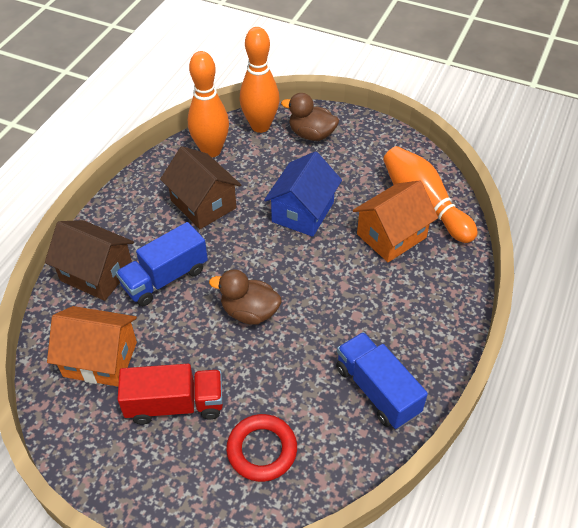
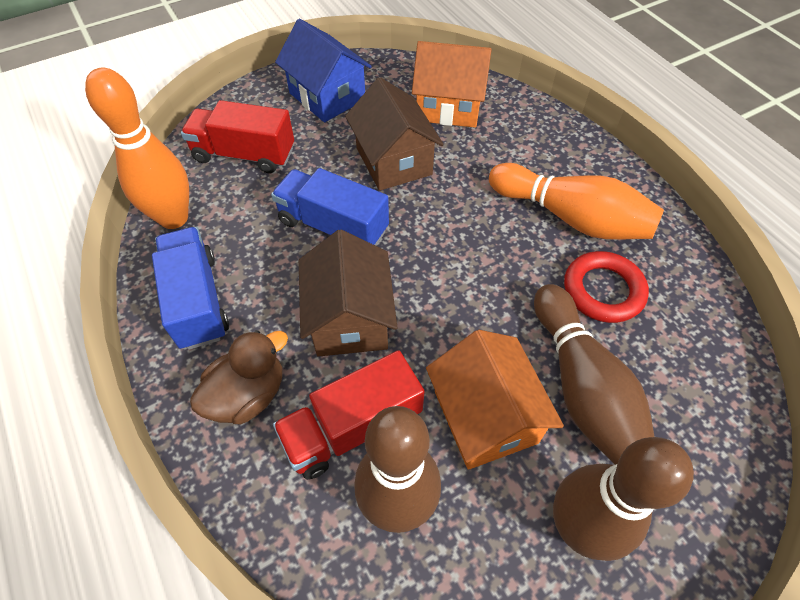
brown bowling pin: 0 -> 3
brown duck: 2 -> 1
orange bowling pin: 3 -> 2
red truck: 1 -> 2

